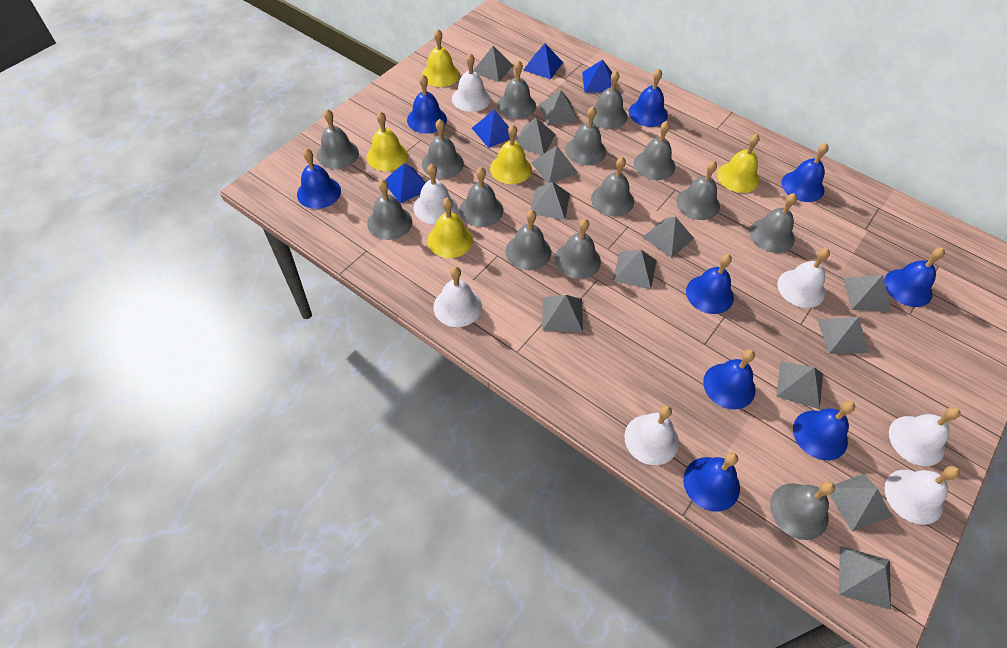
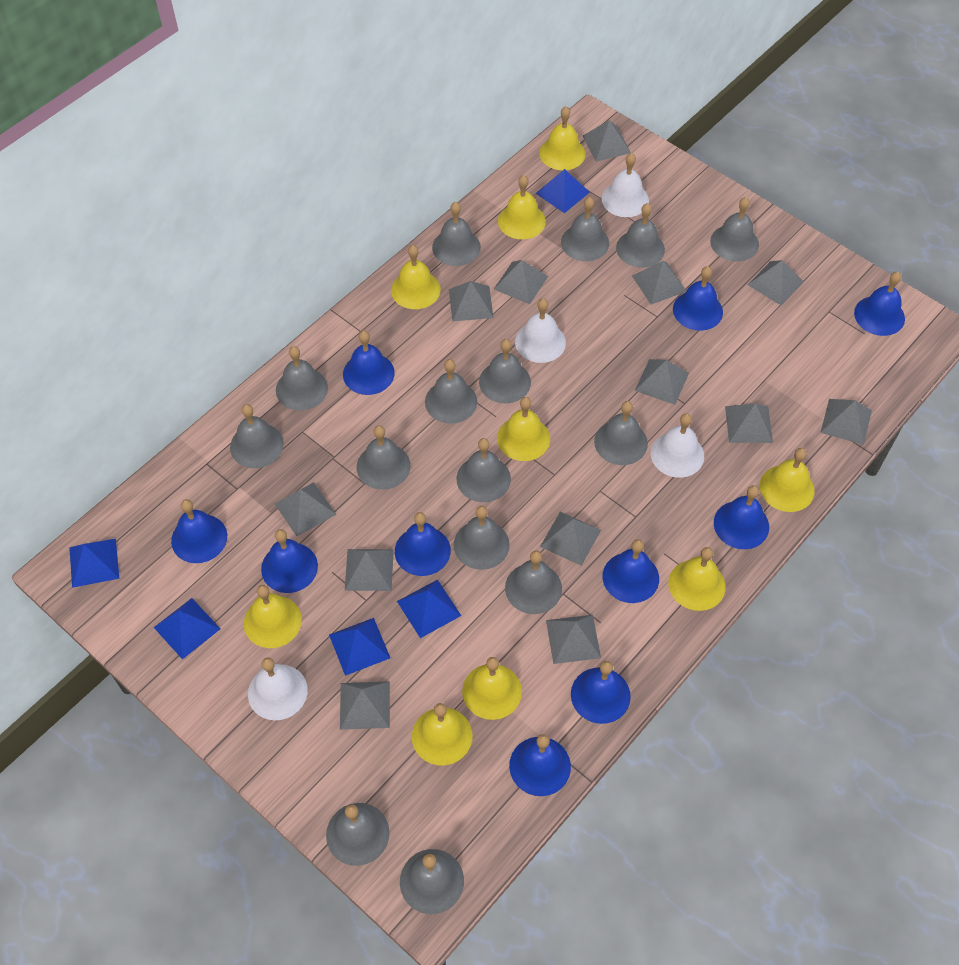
blue bell: 9 -> 10
blue pyramid: 4 -> 5
grey bell: 14 -> 15
white bell: 7 -> 4
yellow bell: 5 -> 9

